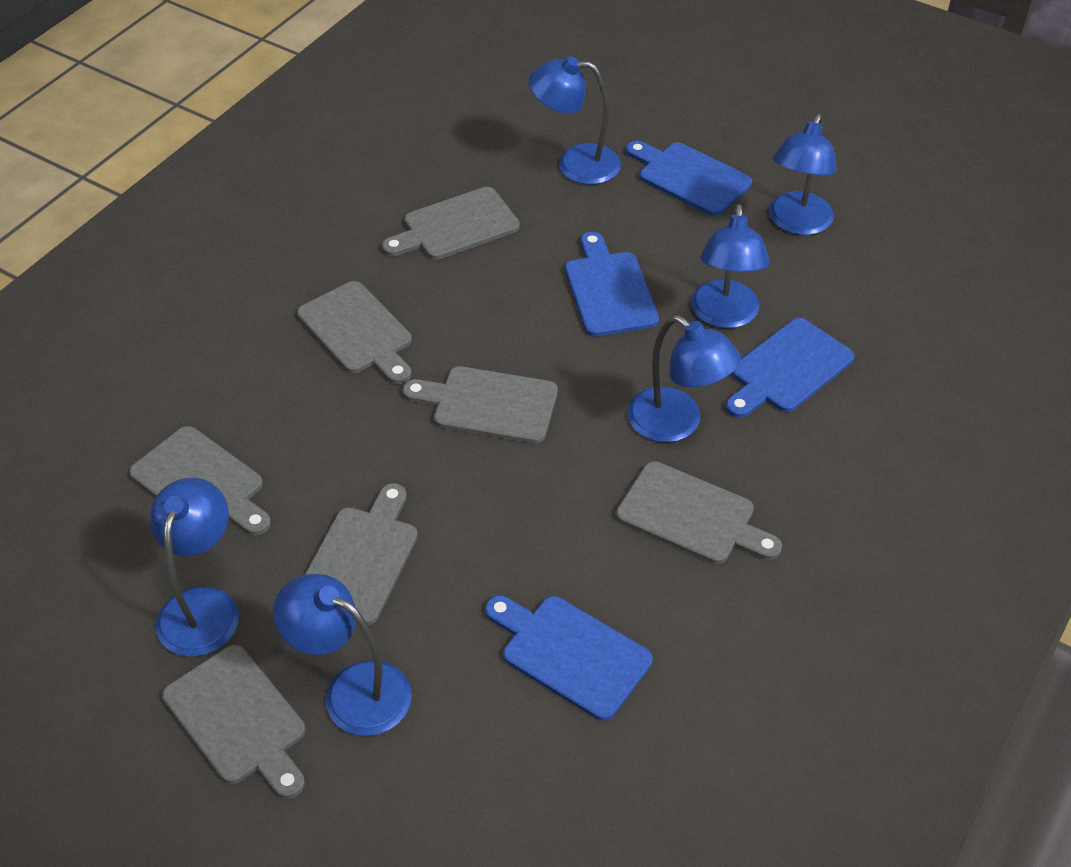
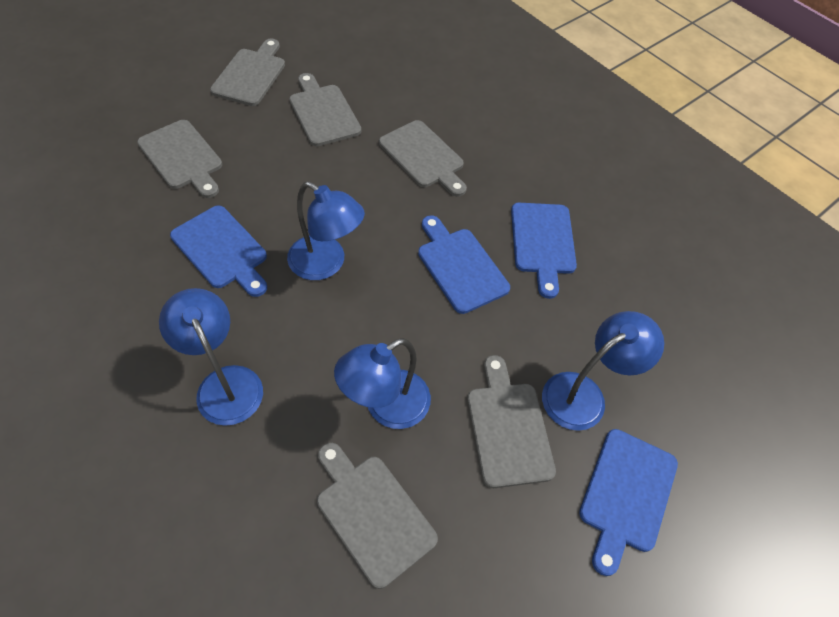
blue lamp: 6 -> 4
grey cutting board: 7 -> 6

